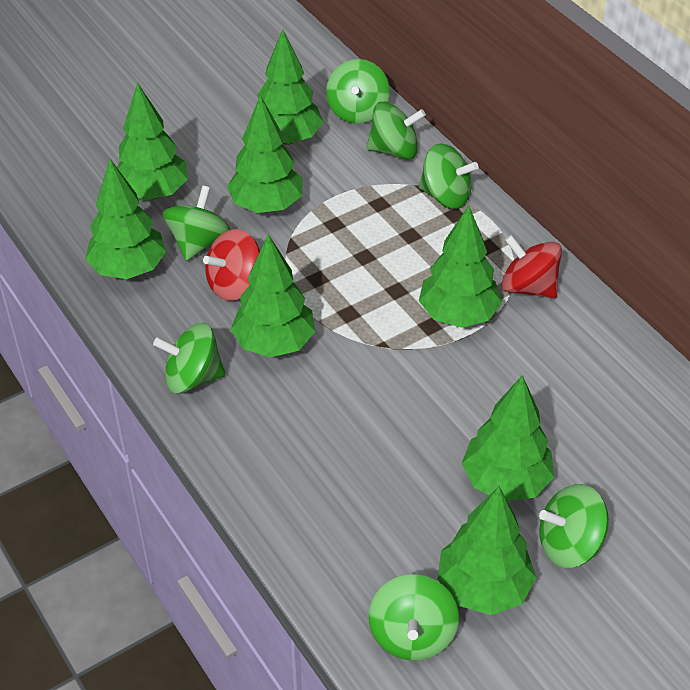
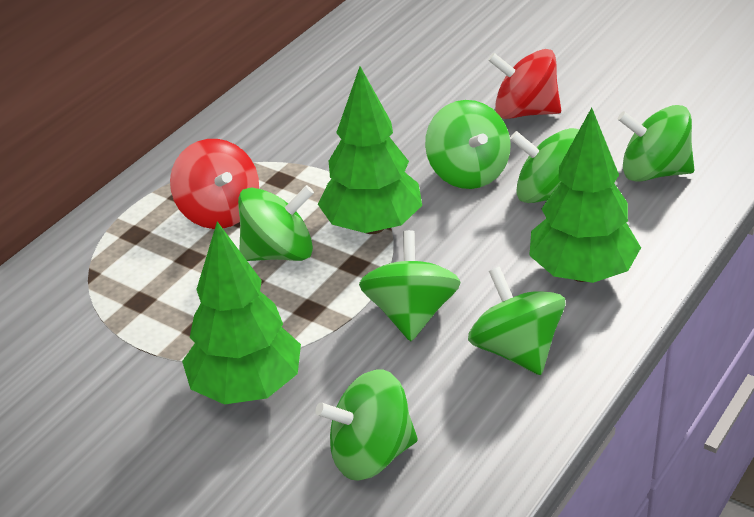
green tree: 8 -> 3

